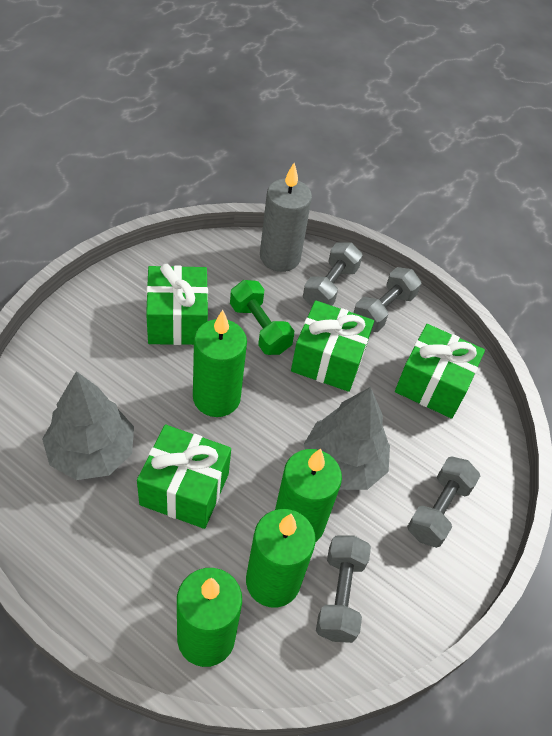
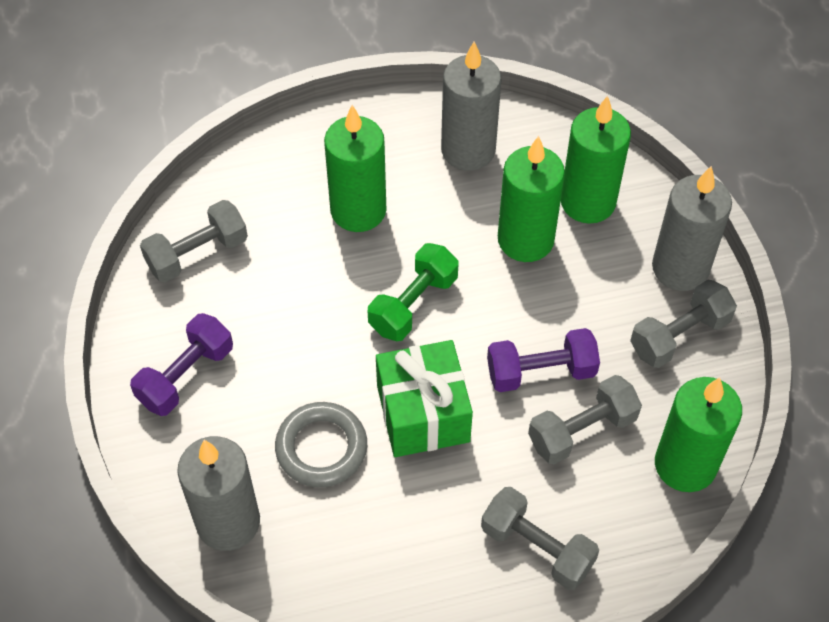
green gift: 4 -> 1
grey candle: 1 -> 3
grey ring: 0 -> 1
grey tree: 2 -> 0
purple dumbbell: 0 -> 2

